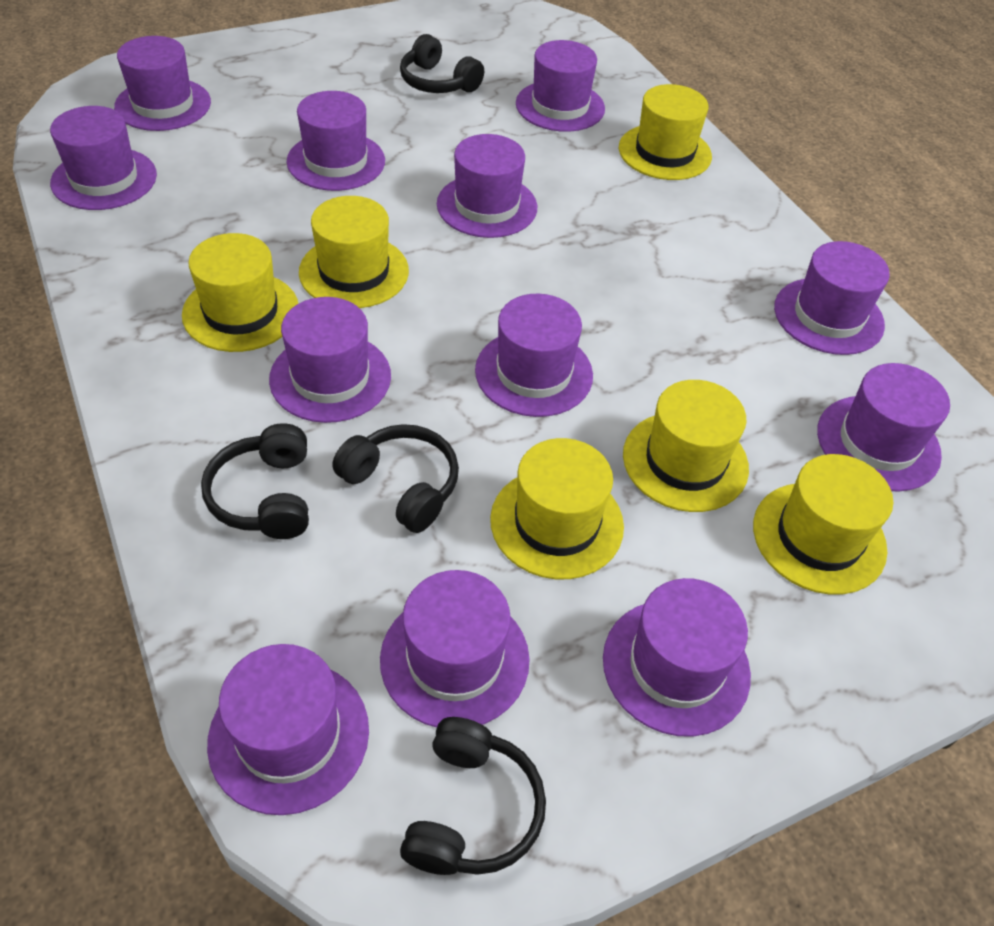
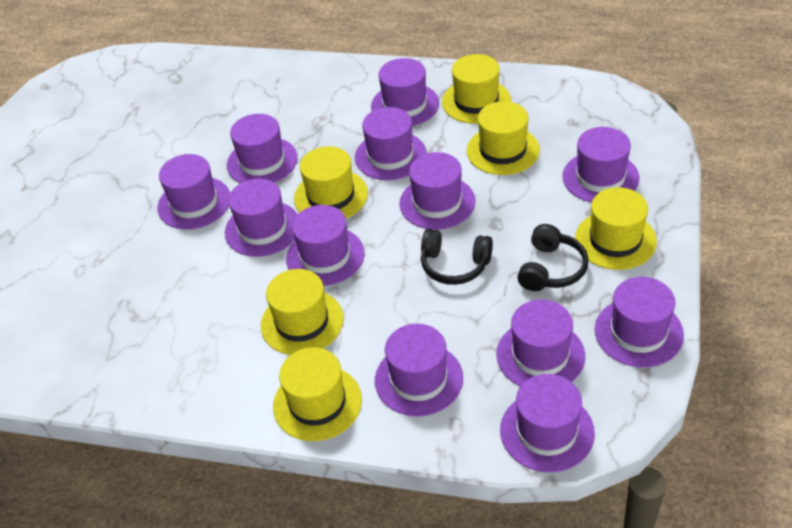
black headphones: 4 -> 2

